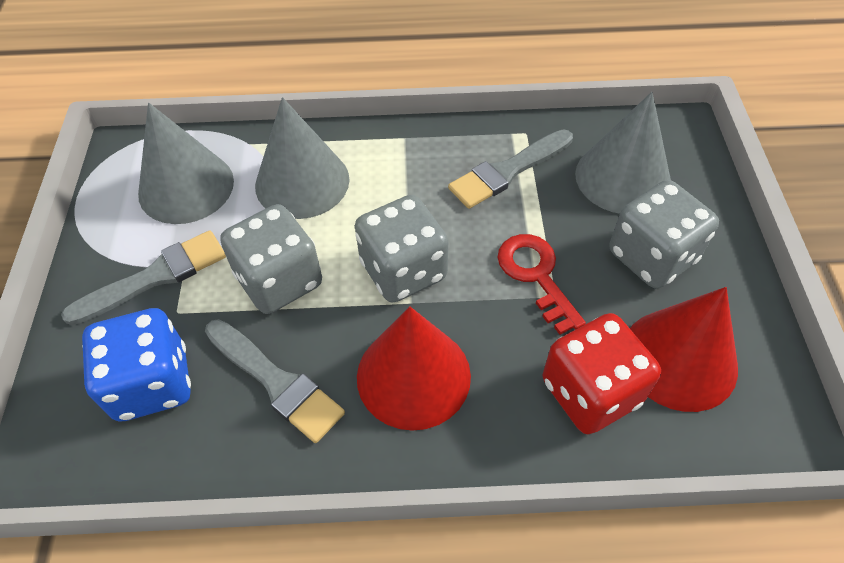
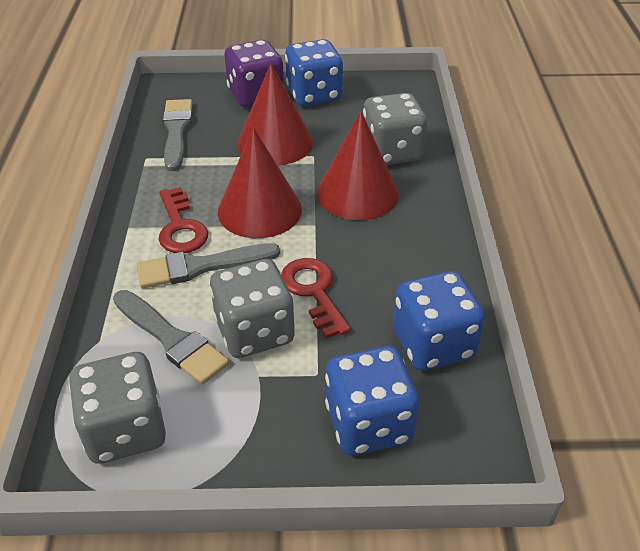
blue dice: 1 -> 3
grey cone: 3 -> 0
purple dice: 0 -> 1
red cone: 2 -> 3
red dice: 1 -> 0
red key: 1 -> 2

